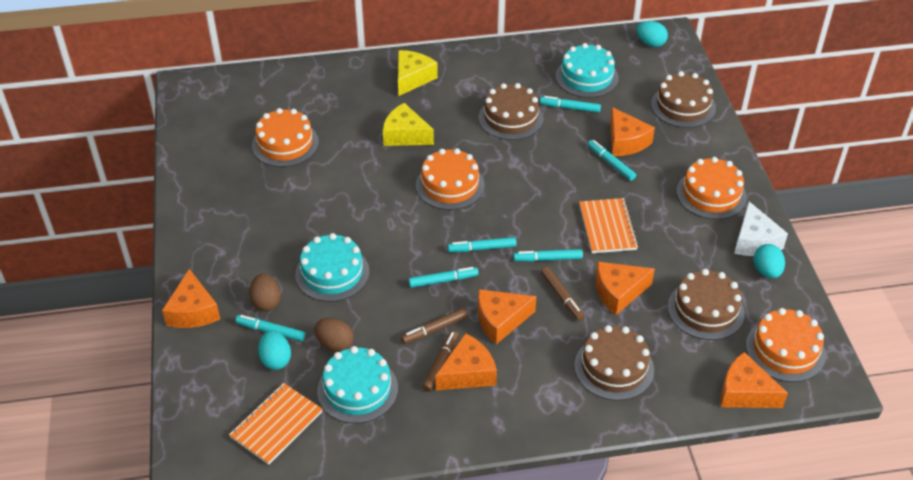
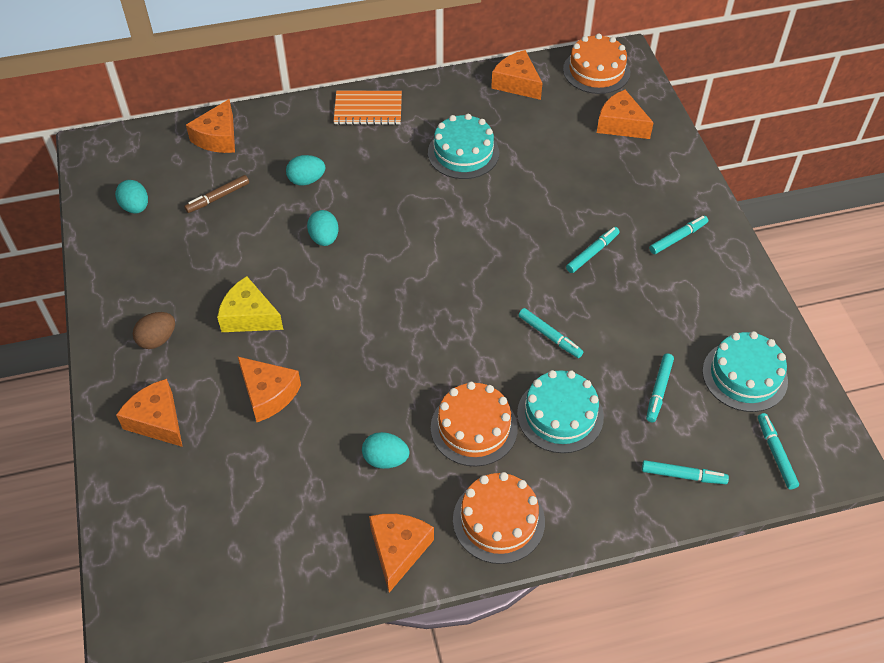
brown cake: 4 -> 0
brown egg: 2 -> 1
brown marker: 3 -> 1
orange cake: 4 -> 3
orange notebook: 2 -> 1
turquoise egg: 3 -> 4
white cheese: 1 -> 0
yellow cheese: 2 -> 1

